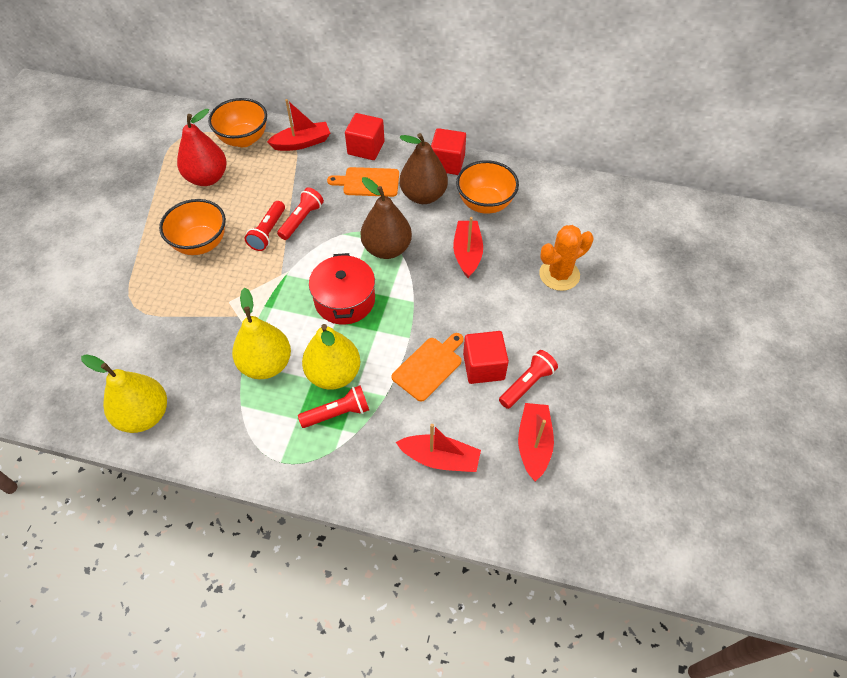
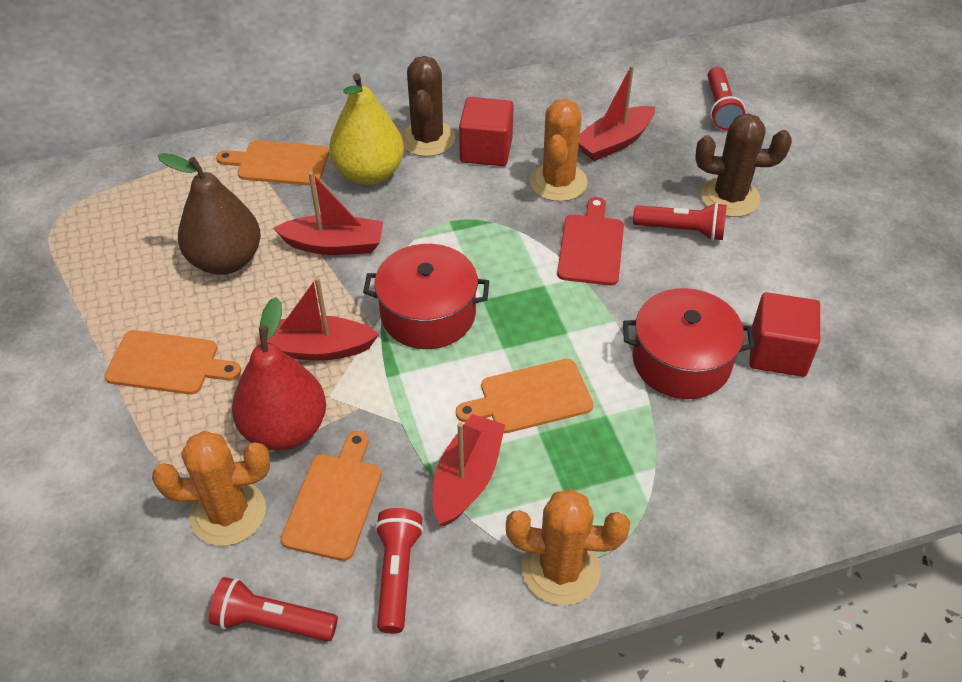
brown cactus: 0 -> 2
brown pear: 2 -> 1
orange bowl: 3 -> 0
orange cactus: 1 -> 3
orange cutting board: 2 -> 4
red cube: 3 -> 2
red cutting board: 0 -> 1
red pot: 1 -> 2
yellow pear: 3 -> 1

